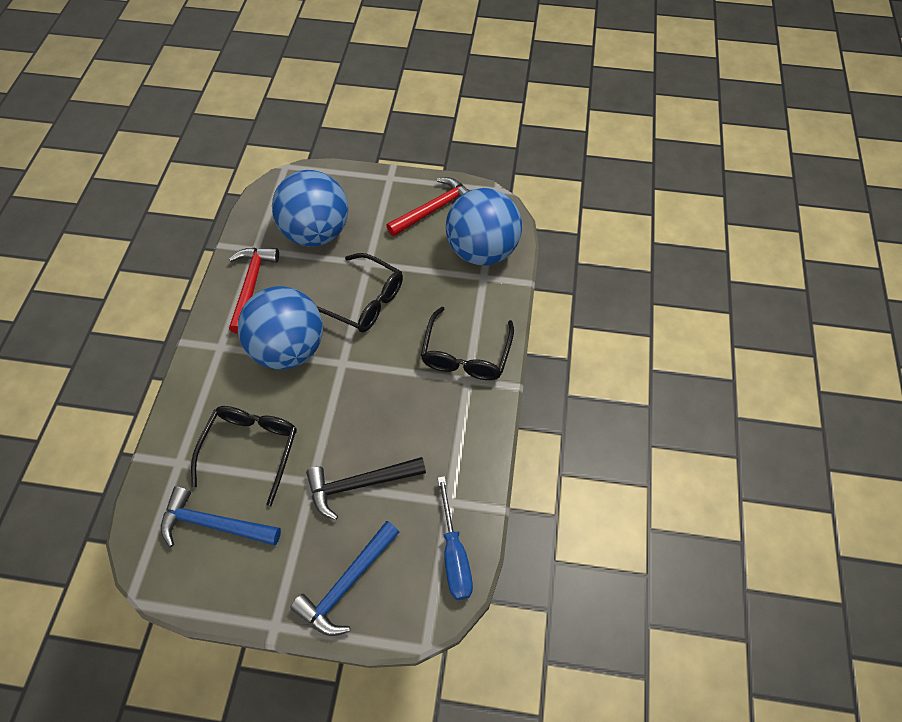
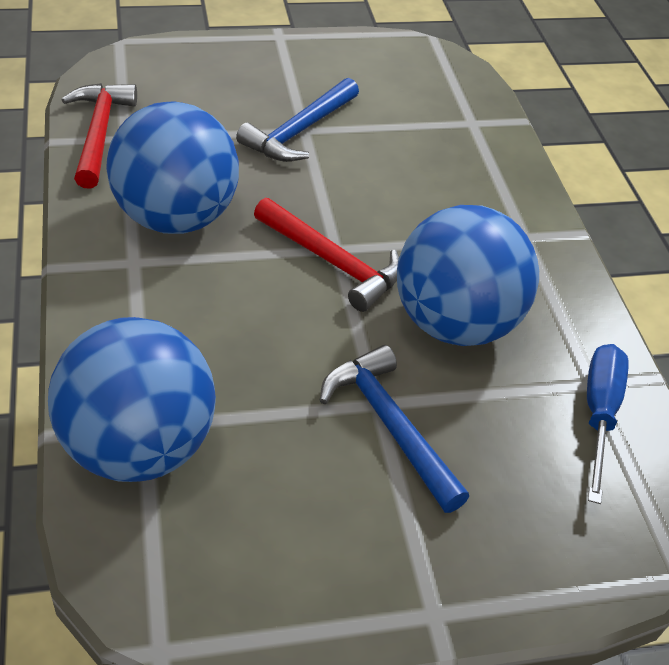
black glasses: 3 -> 0
black hammer: 1 -> 0

